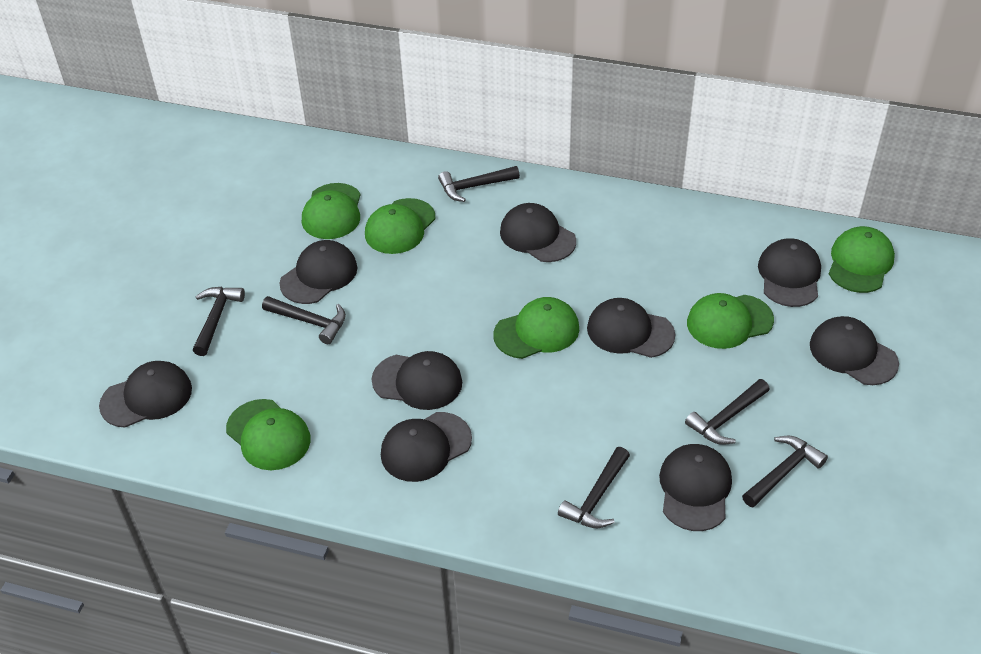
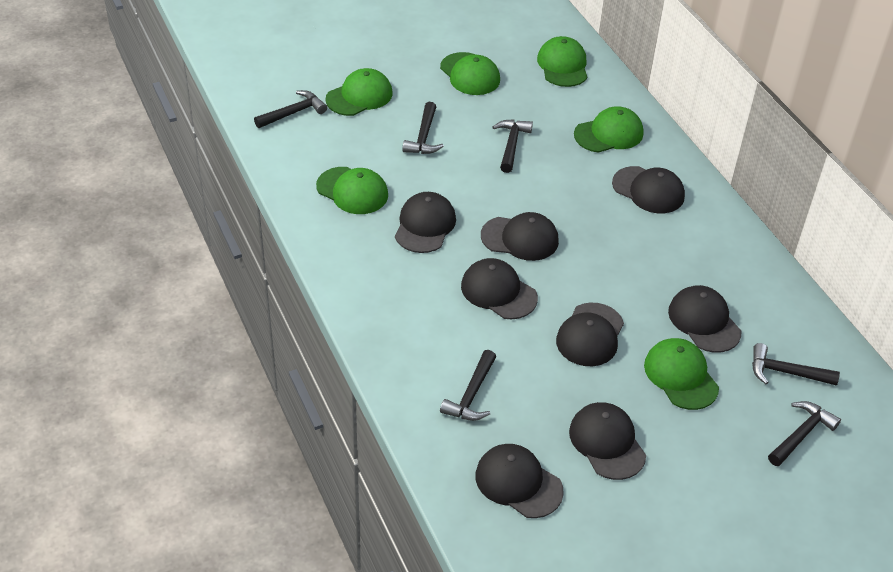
black cap: 9 -> 8

